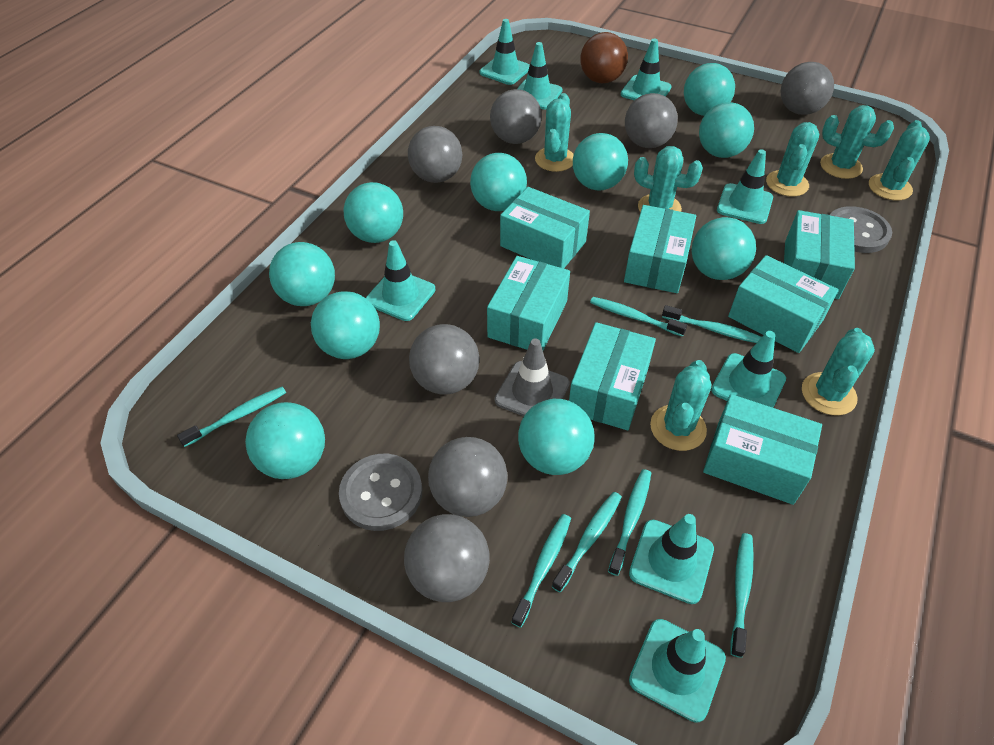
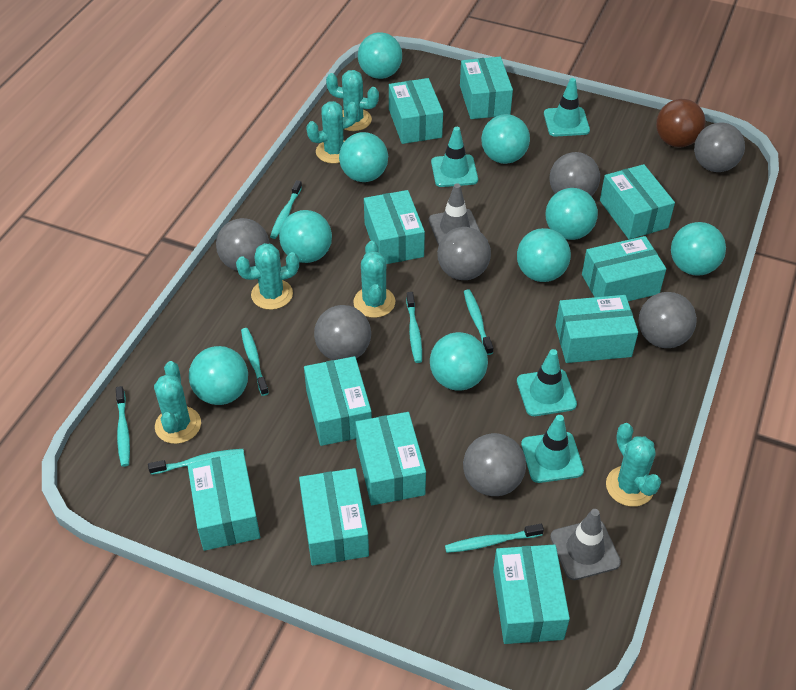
grey button: 2 -> 0
grey traffic cone: 1 -> 2
turquoise ball: 10 -> 9
turquoise box: 7 -> 11
turquoise cactus: 7 -> 6
turquoise traffic cone: 8 -> 4

